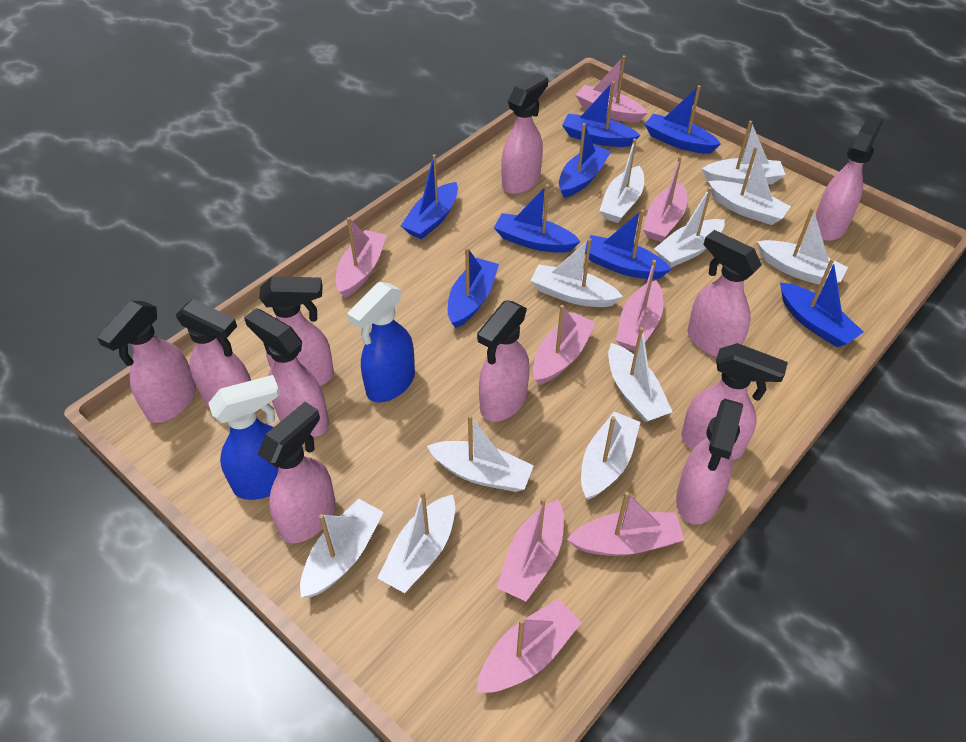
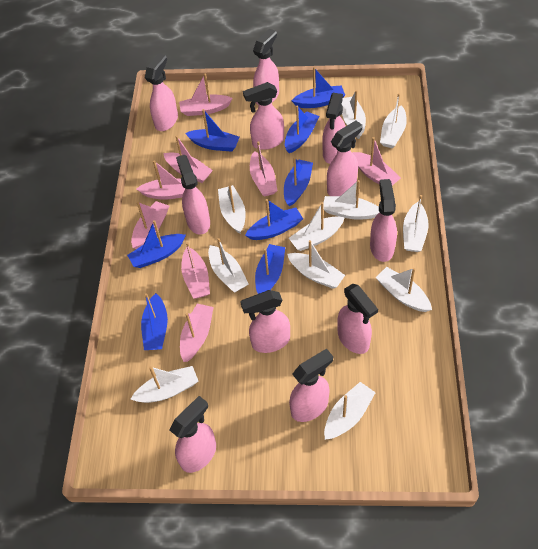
blue spray bottle: 2 -> 0

